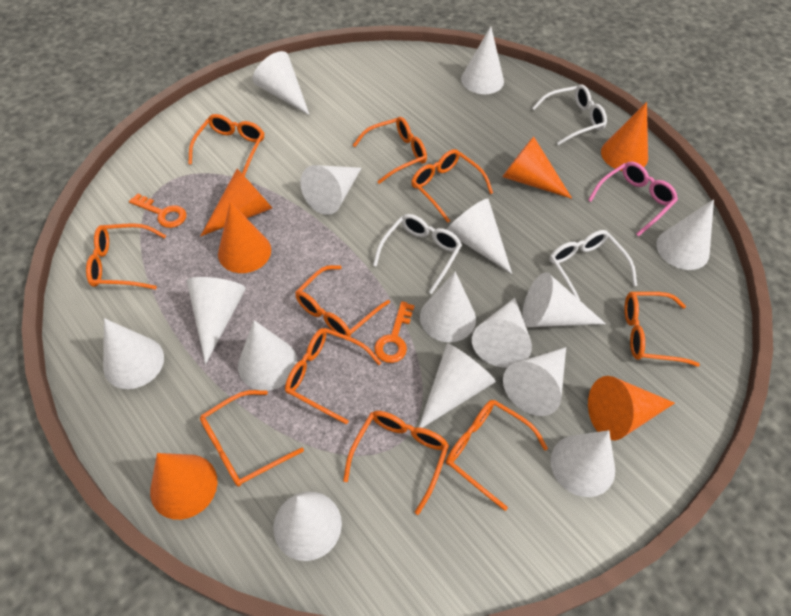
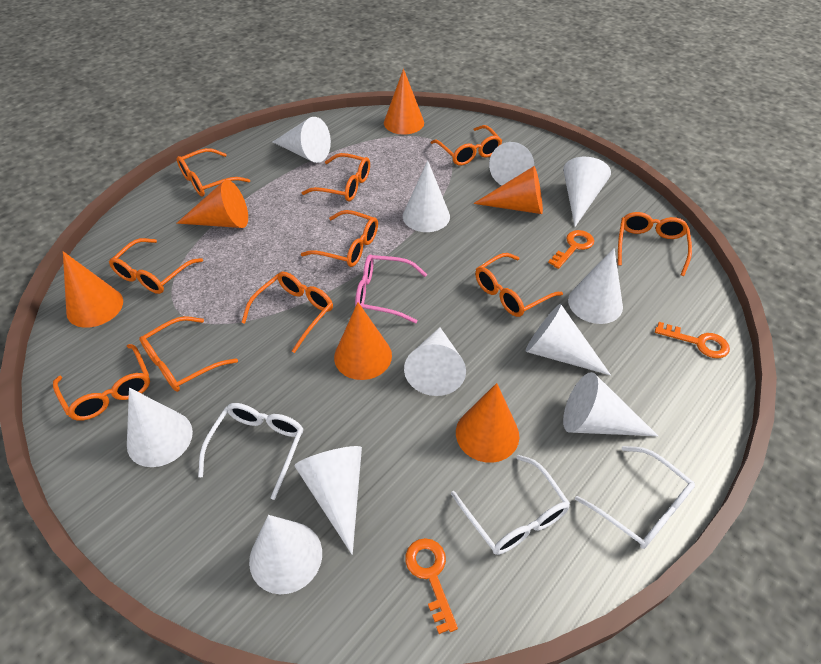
orange key: 2 -> 3
white cone: 15 -> 11

